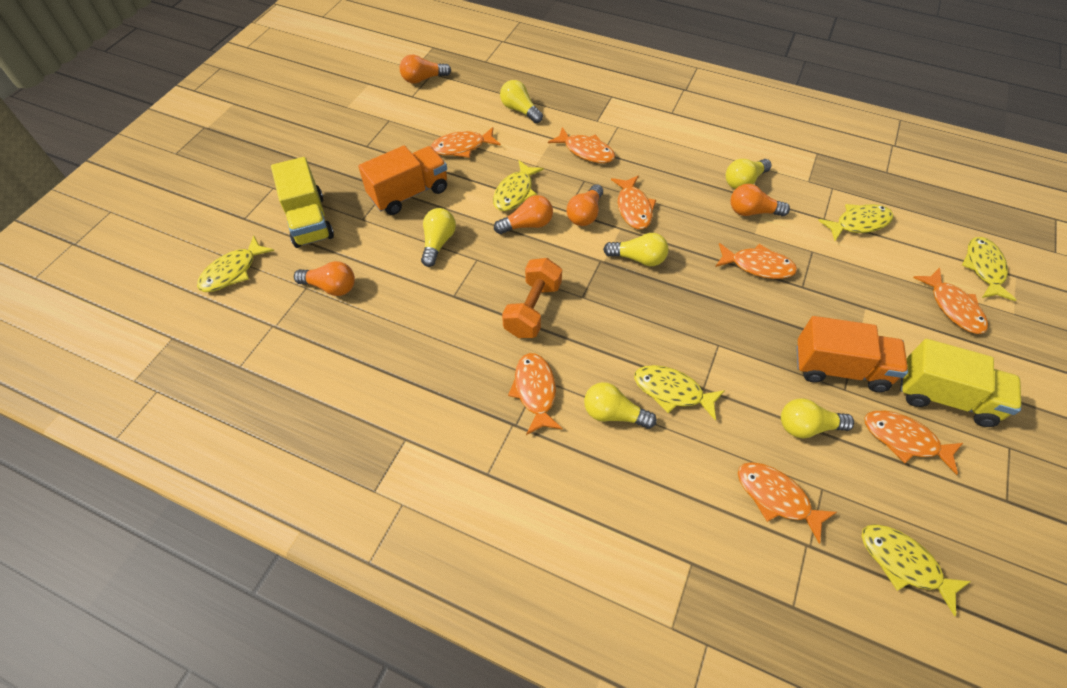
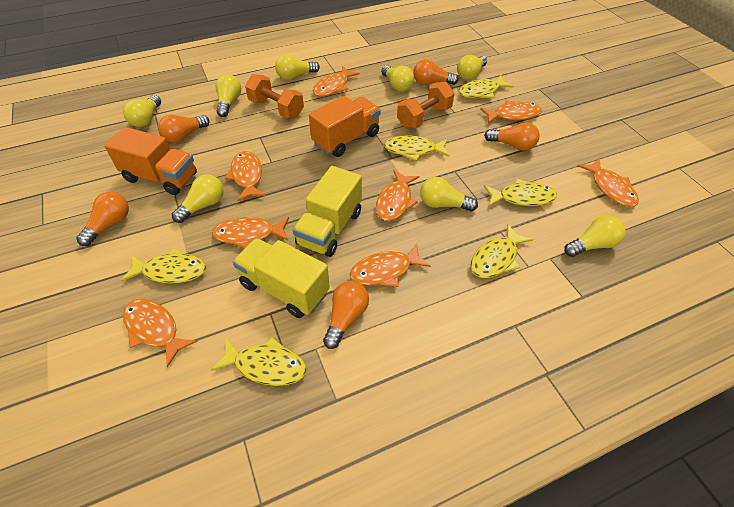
orange dumbbell: 1 -> 2
yellow light bulb: 6 -> 8

